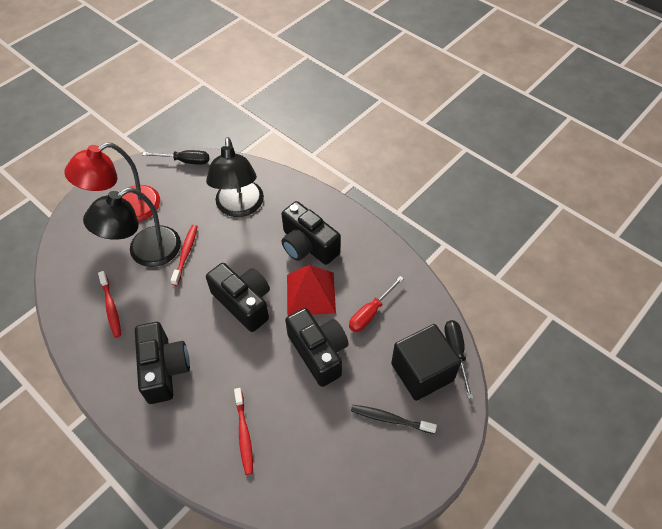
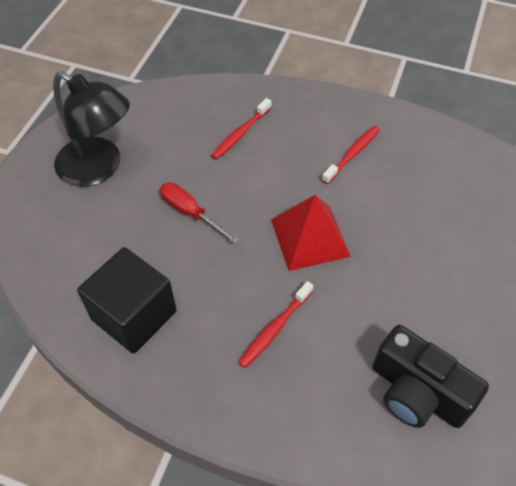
black camera: 4 -> 1
black lamp: 2 -> 1
black screwdriver: 2 -> 0
black toothbrush: 1 -> 0
red lamp: 1 -> 0

